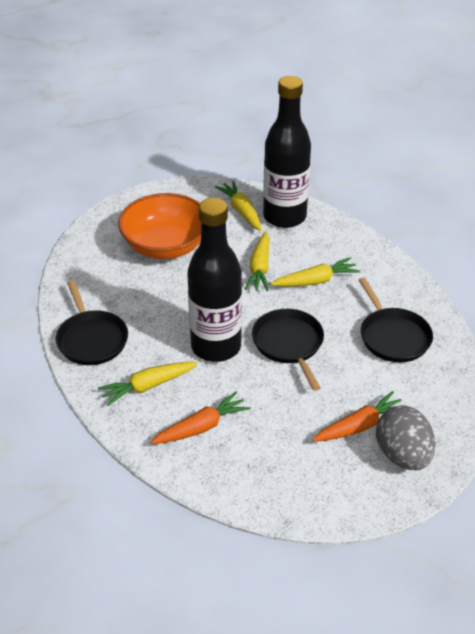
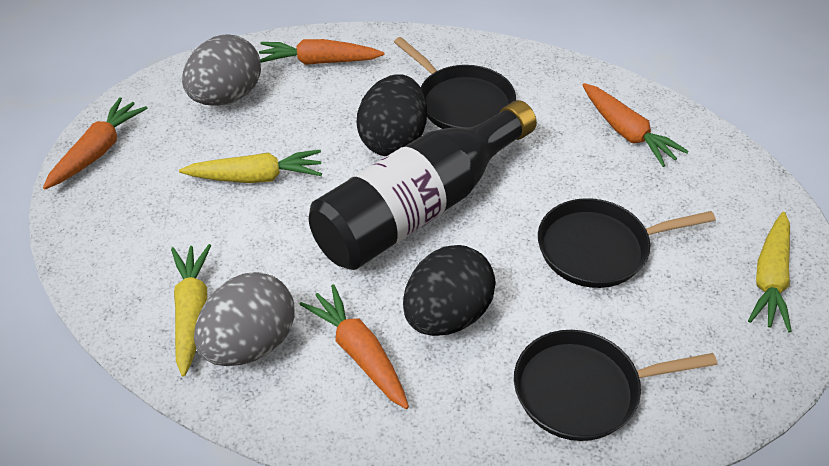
black bottle: 2 -> 1
black egg: 0 -> 2
grey egg: 1 -> 2
orange bowl: 1 -> 0
orange carrot: 2 -> 4
yellow carrot: 4 -> 3

